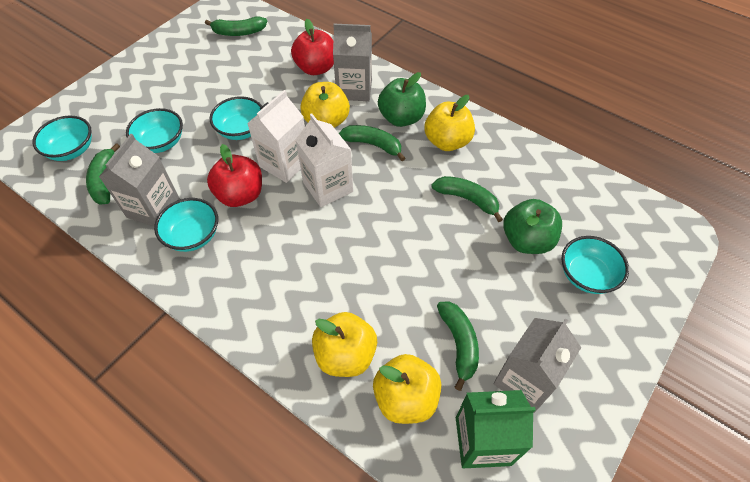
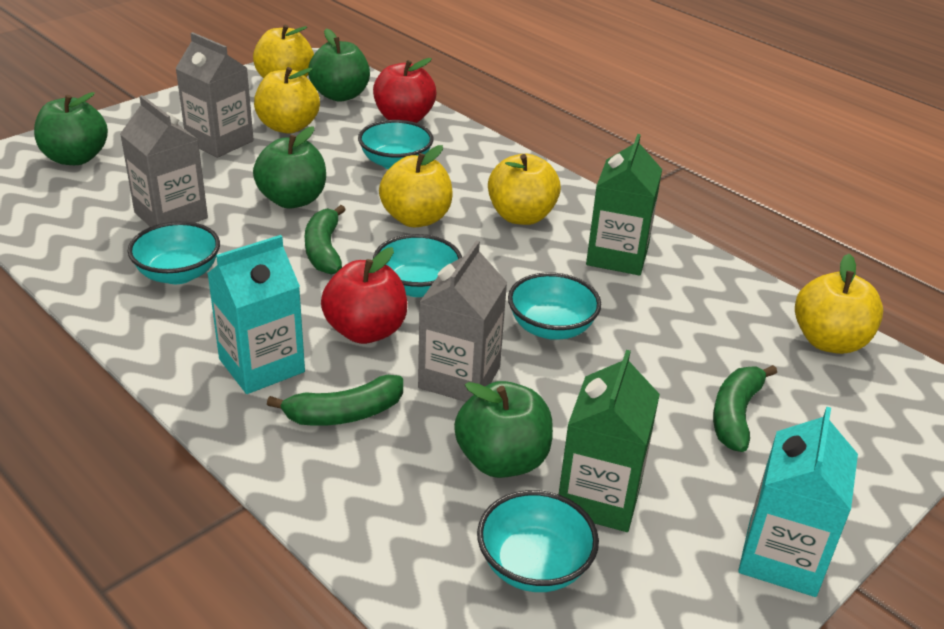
green apple: 2 -> 4
green banana: 5 -> 3
green carton: 1 -> 2
turquoise carton: 0 -> 2
white carton: 2 -> 0
yellow apple: 4 -> 5

